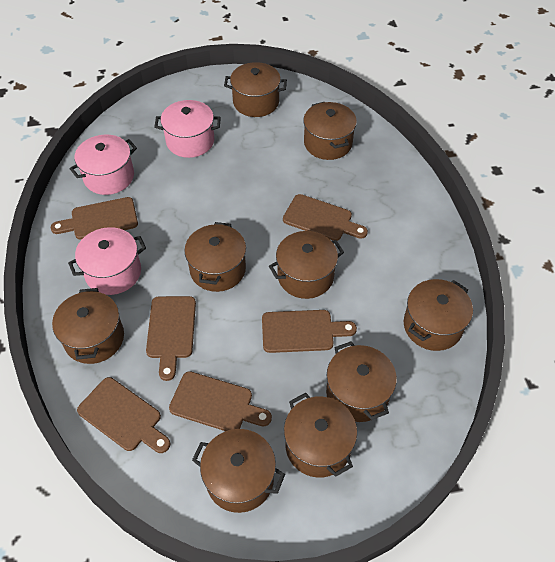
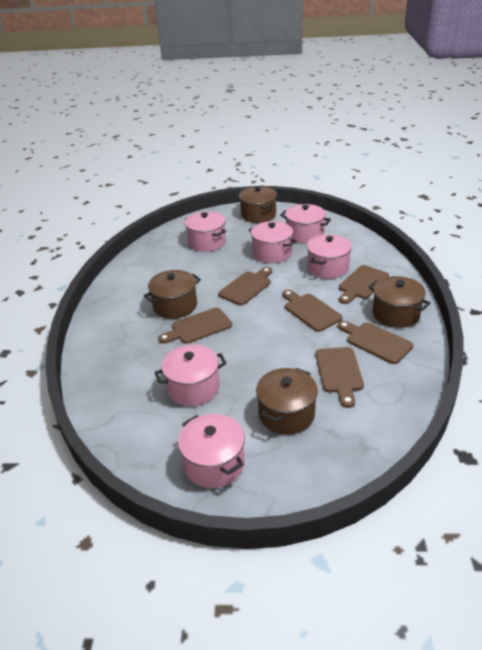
brown pot: 9 -> 4
pink pot: 3 -> 6

